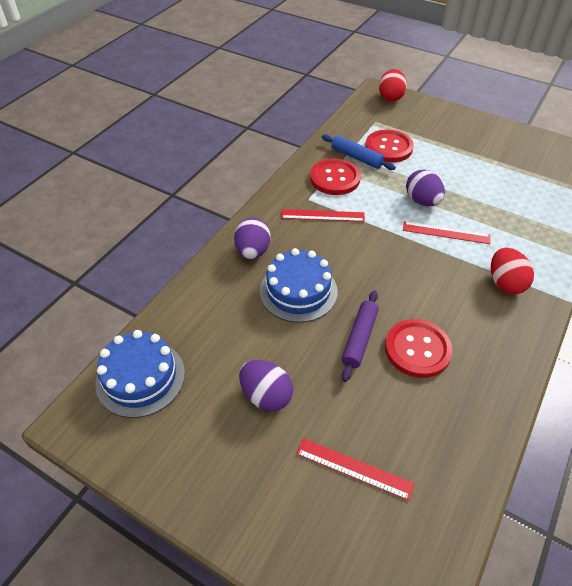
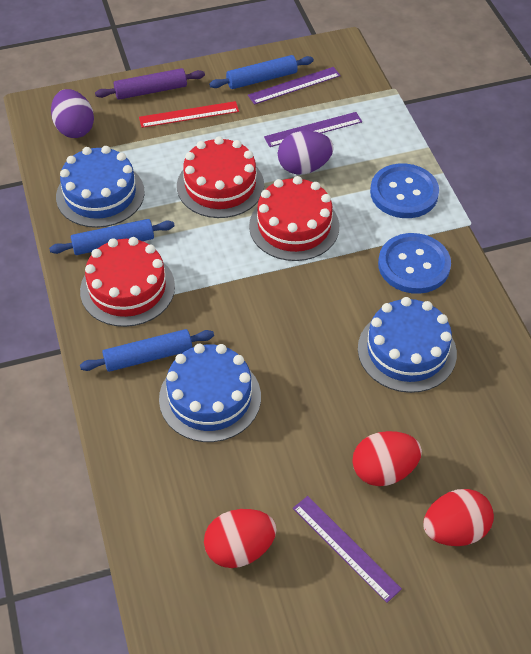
blue button: 0 -> 2
blue cake: 2 -> 3
blue rolling pin: 1 -> 3
purple egg: 3 -> 2
purple ruler: 0 -> 3
red button: 3 -> 0
red cake: 0 -> 3
red egg: 2 -> 3
red ruler: 3 -> 1

